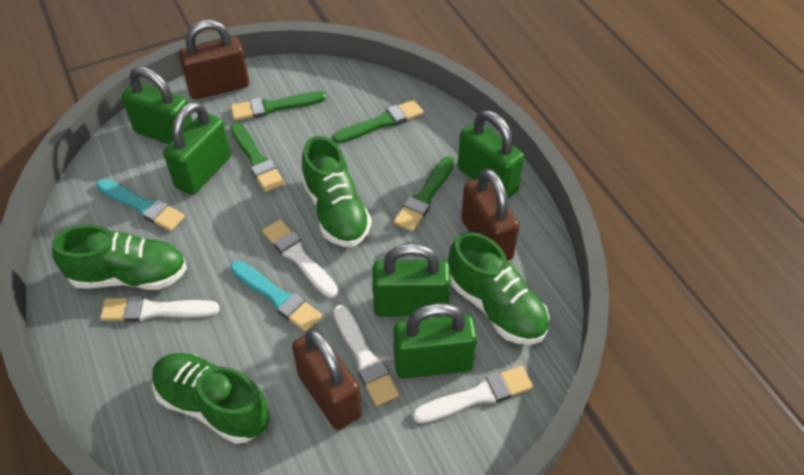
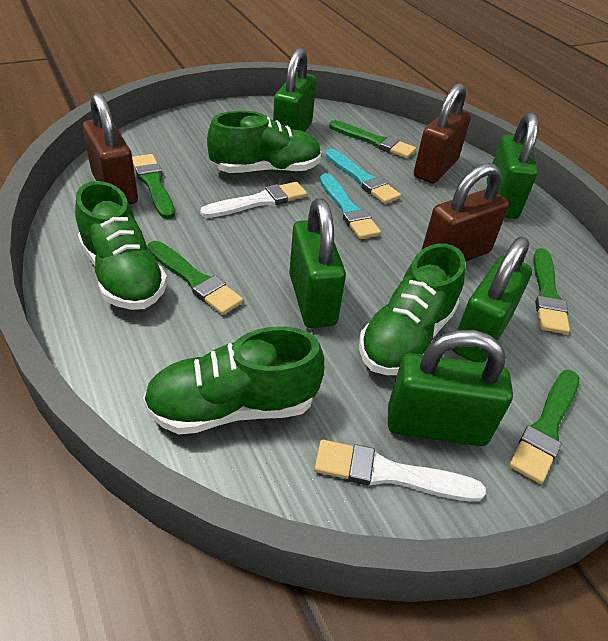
green brush: 4 -> 5
white brush: 4 -> 2

